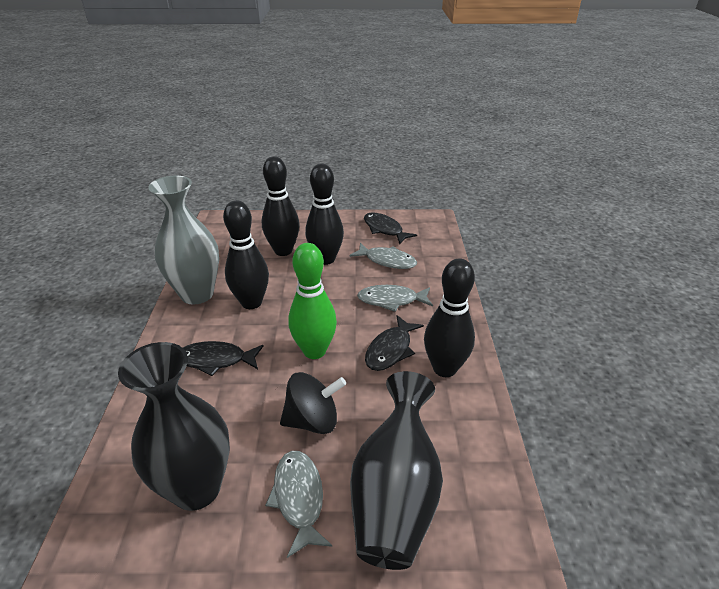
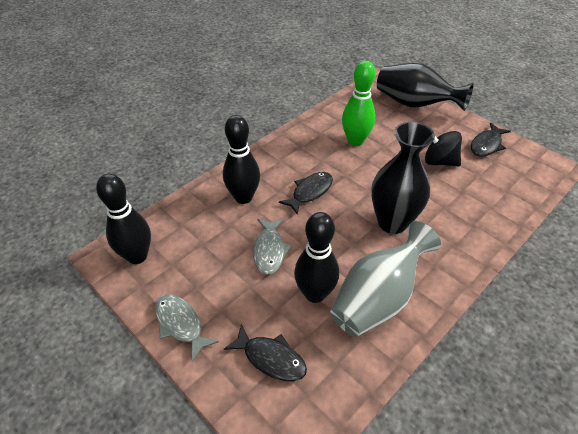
black bowling pin: 4 -> 3
grey fish: 3 -> 2

